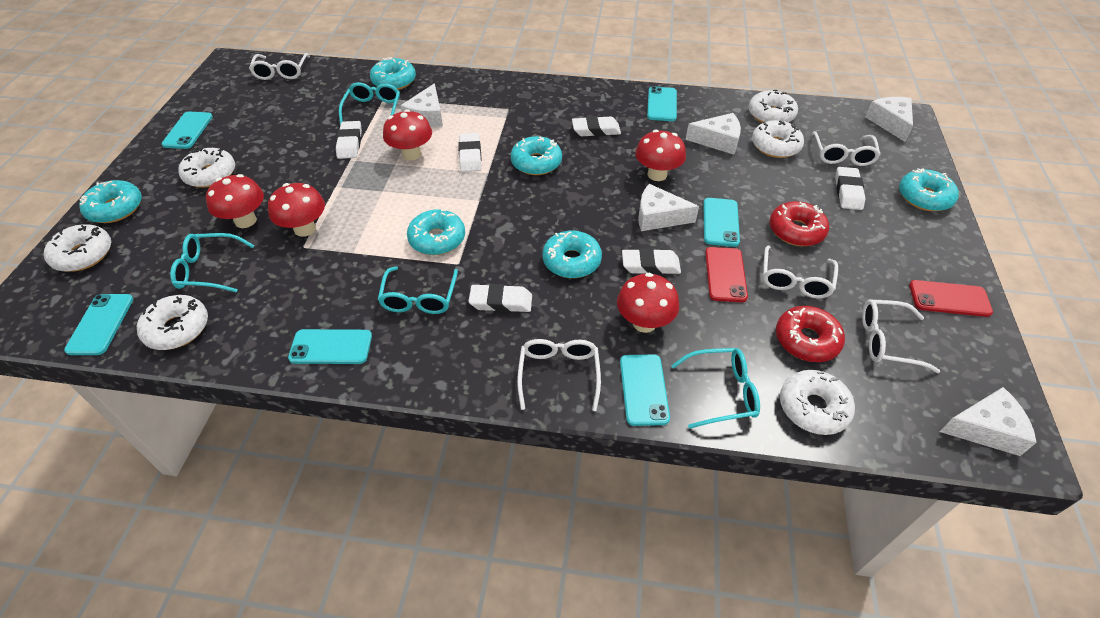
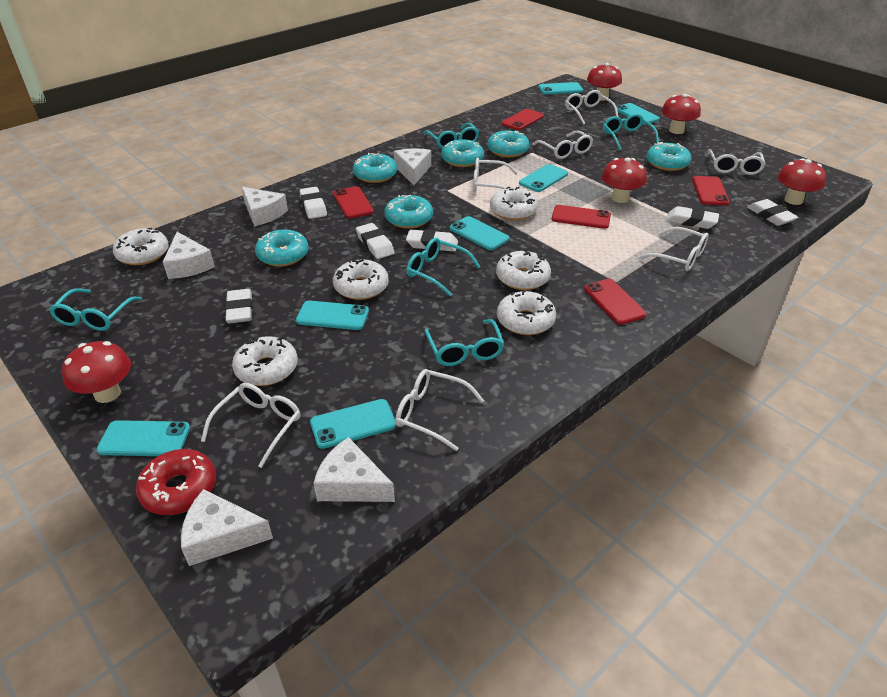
red donut: 2 -> 1
red phone: 2 -> 5
turquoise glasses: 4 -> 5
turquoise phone: 6 -> 7
white glasses: 5 -> 7

